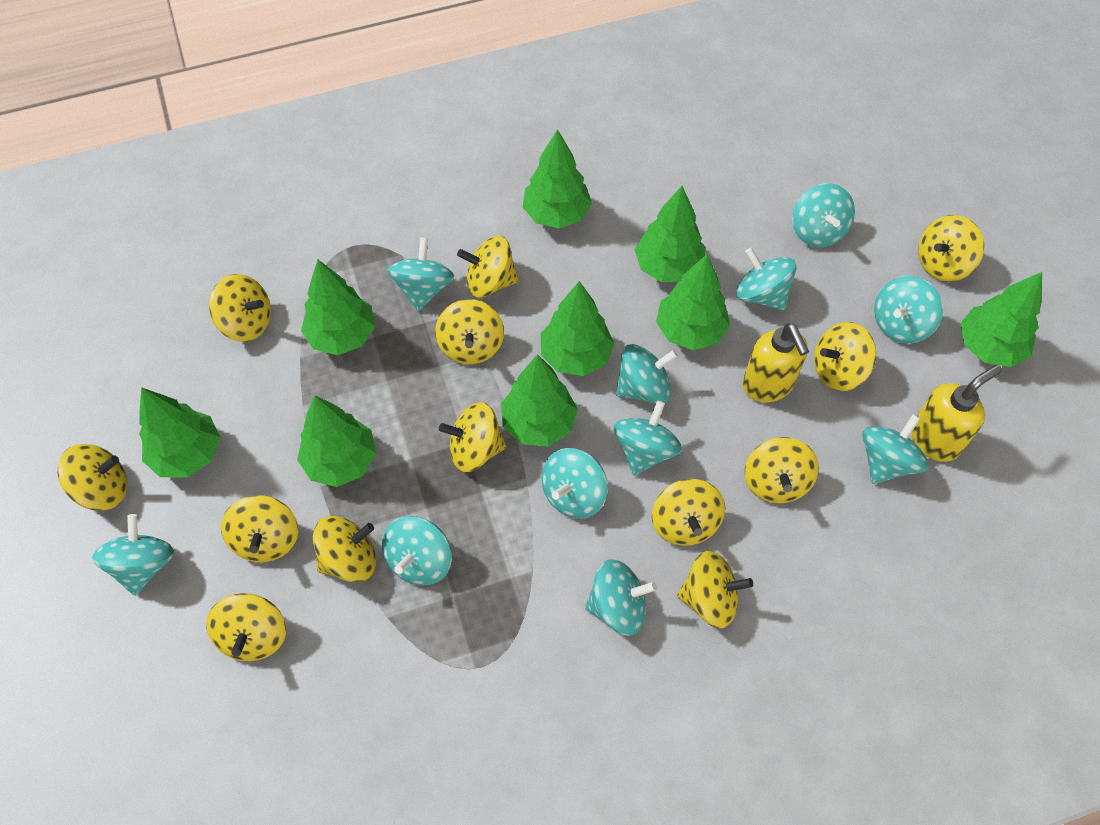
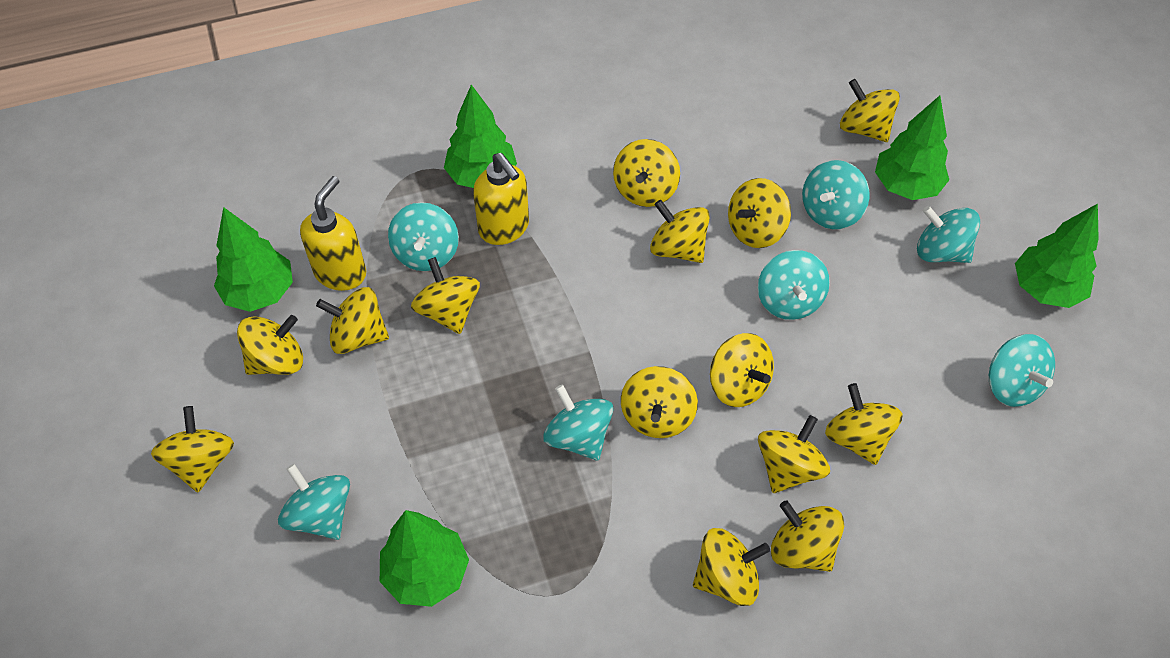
green tree: 9 -> 5
turquoise spinning top: 11 -> 7
yellow spinning top: 13 -> 14

